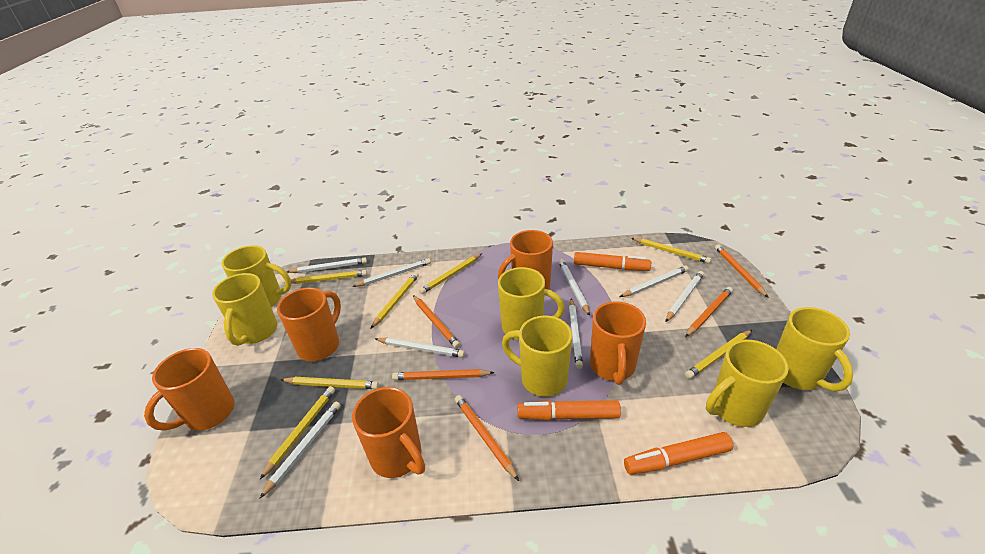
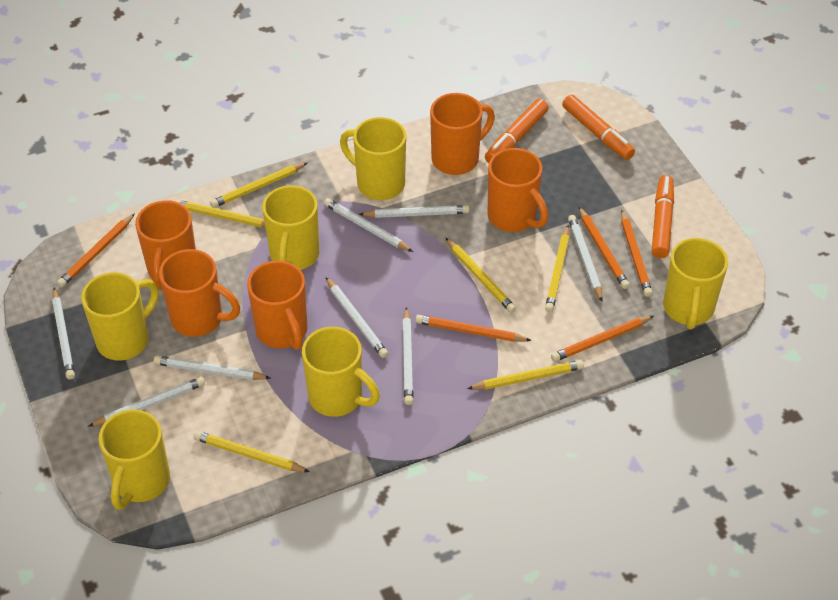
yellow pencil: 7 -> 6

